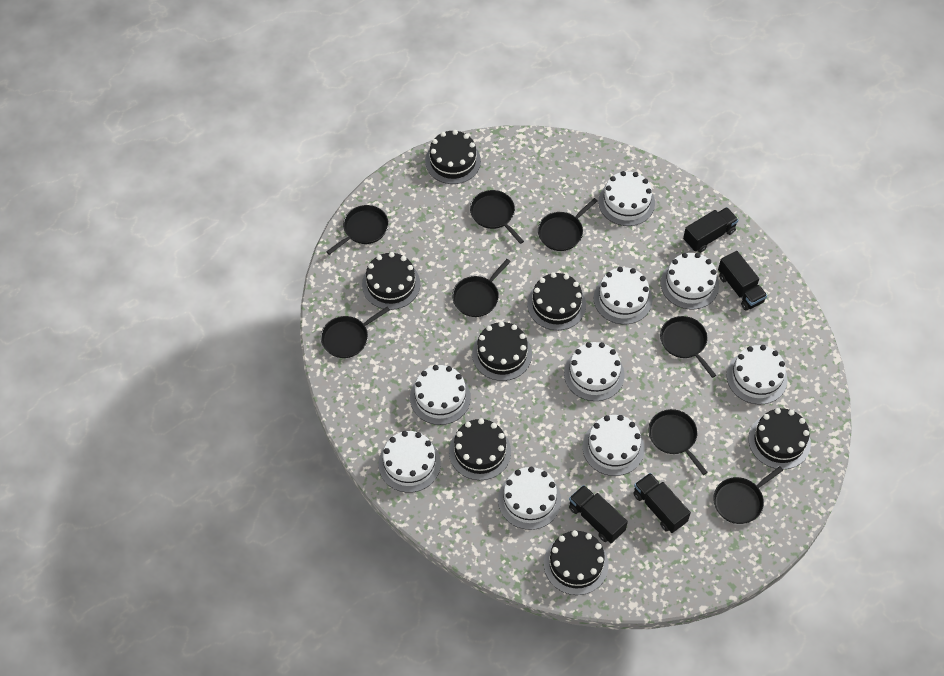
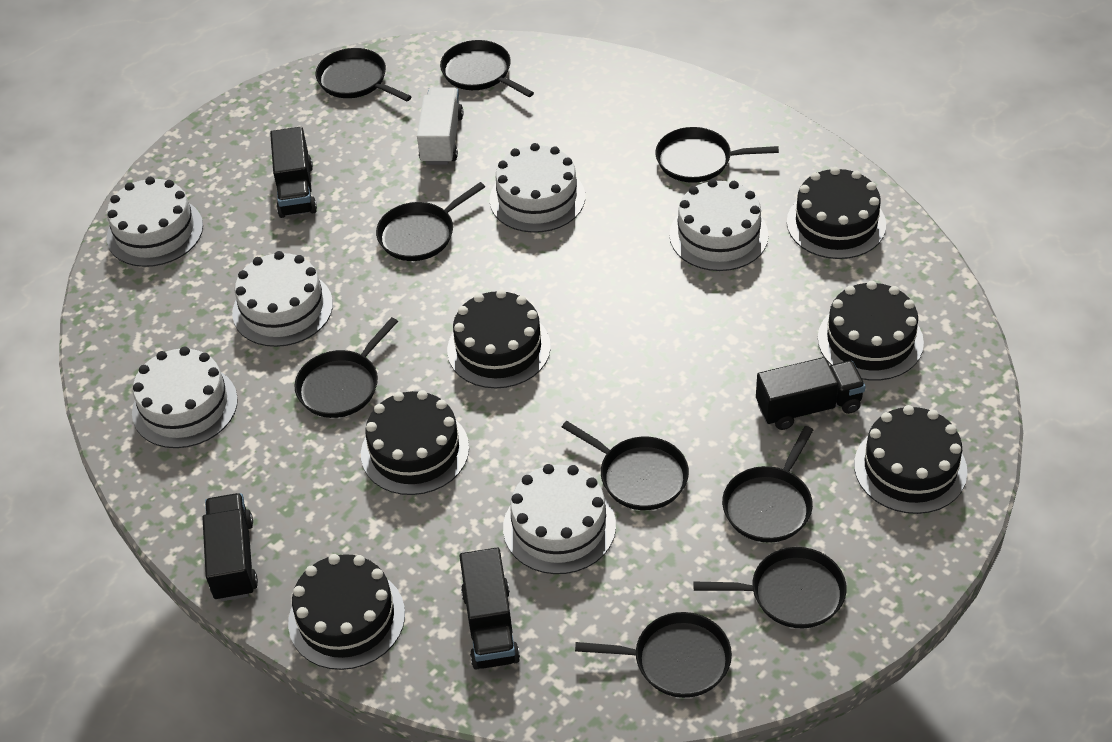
black cake: 7 -> 6
black pan: 8 -> 9
white cake: 9 -> 6
white truck: 0 -> 1

